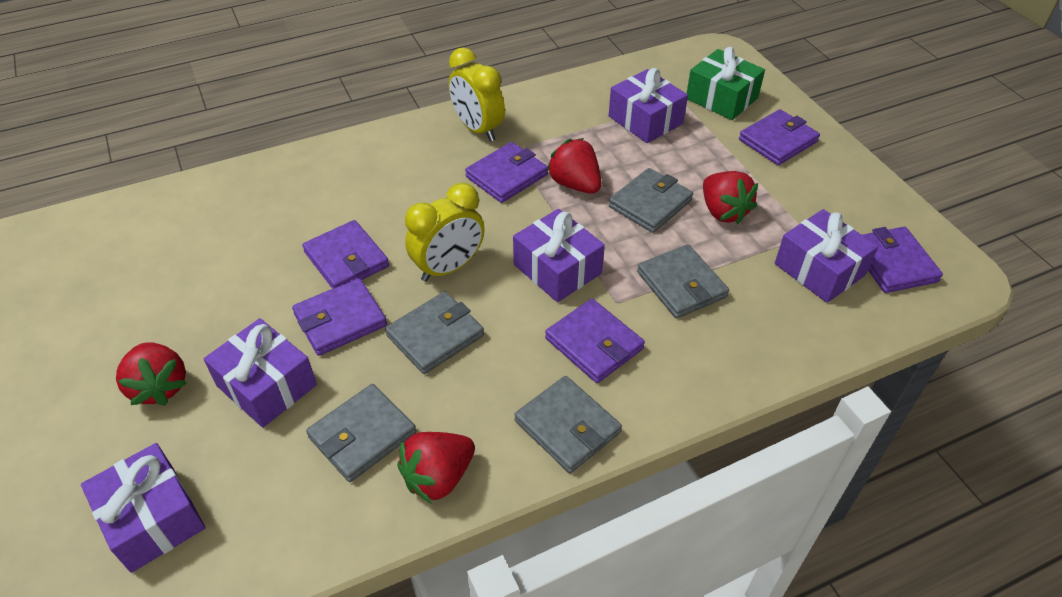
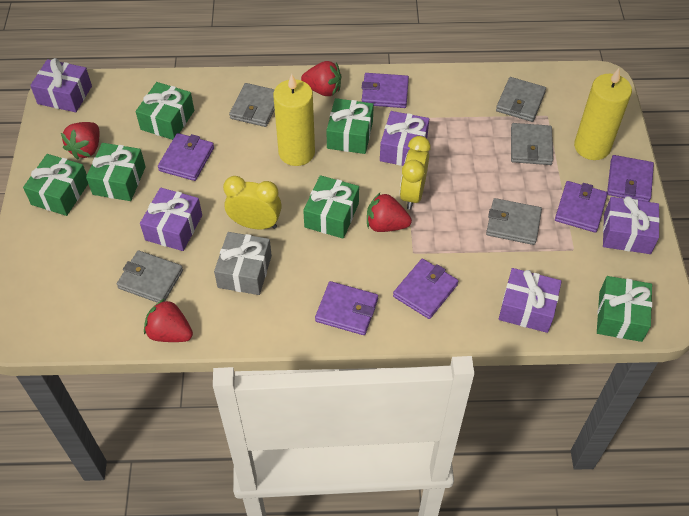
green gift: 1 -> 6
grey gift: 0 -> 1
yellow candle: 0 -> 2

